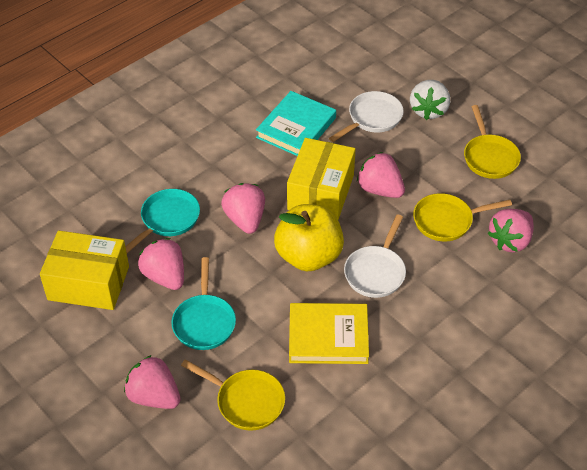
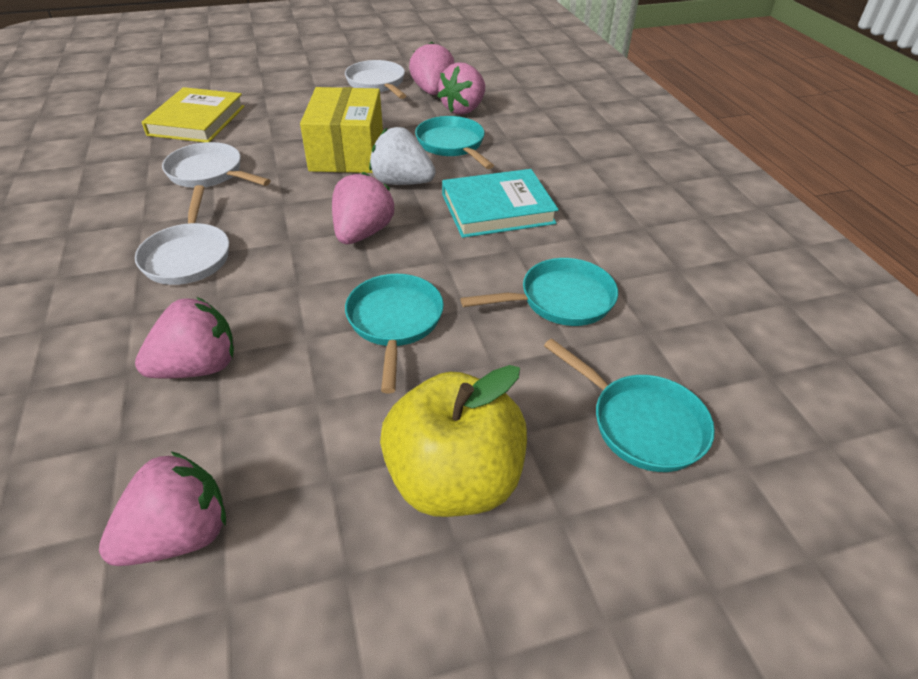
turquoise pan: 2 -> 4
white pan: 2 -> 3
yellow box: 2 -> 1
yellow pan: 3 -> 0

